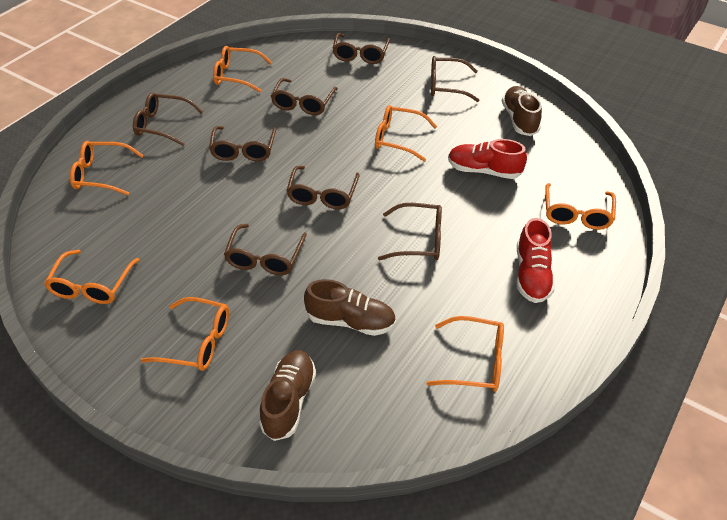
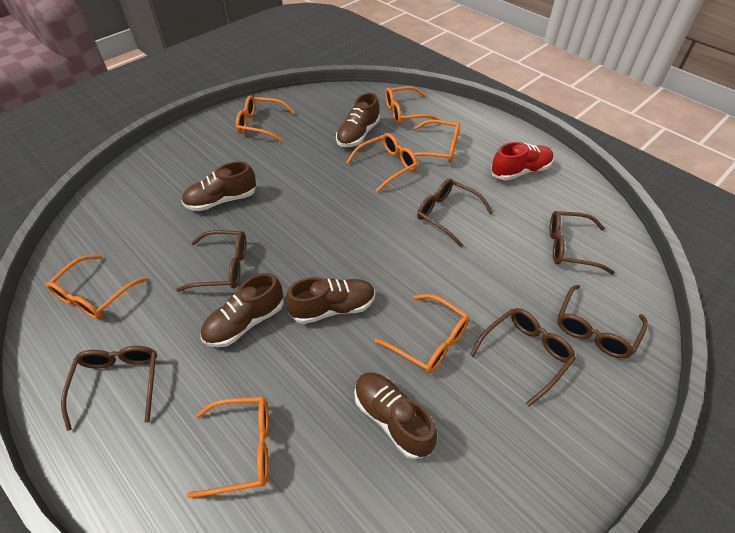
brown glasses: 8 -> 6
brown shoe: 3 -> 5
red shoe: 2 -> 1

